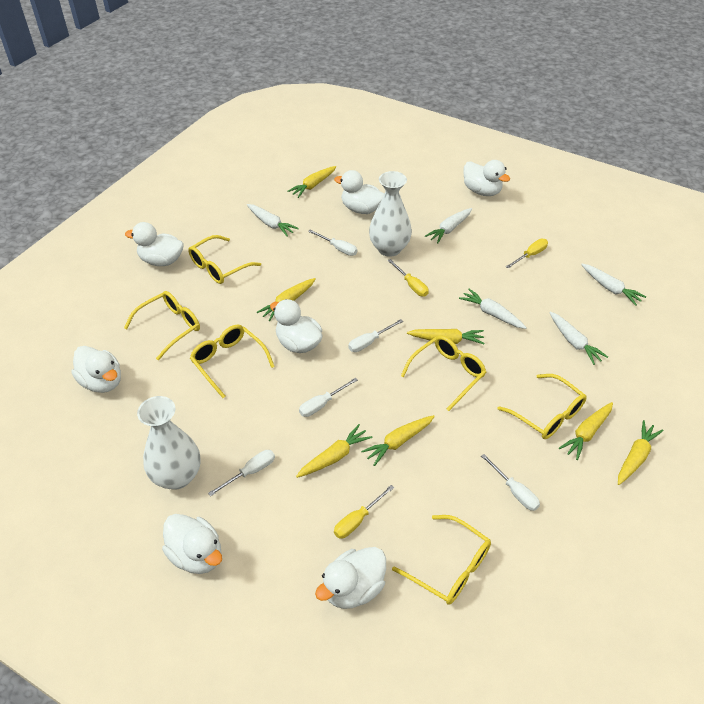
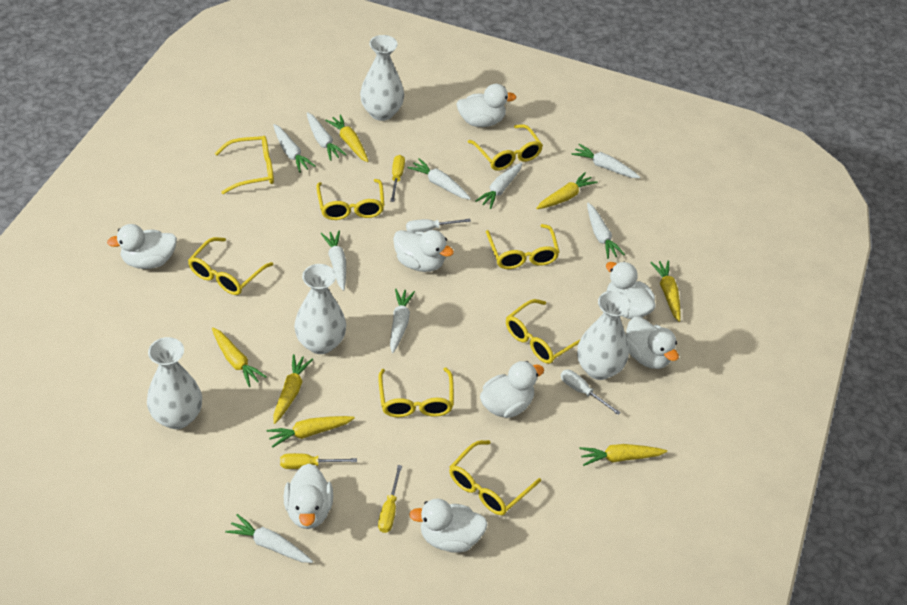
white carrot: 5 -> 9
white duck: 7 -> 8
white screwdriver: 5 -> 2
white vase: 2 -> 4
yellow glasses: 6 -> 8

